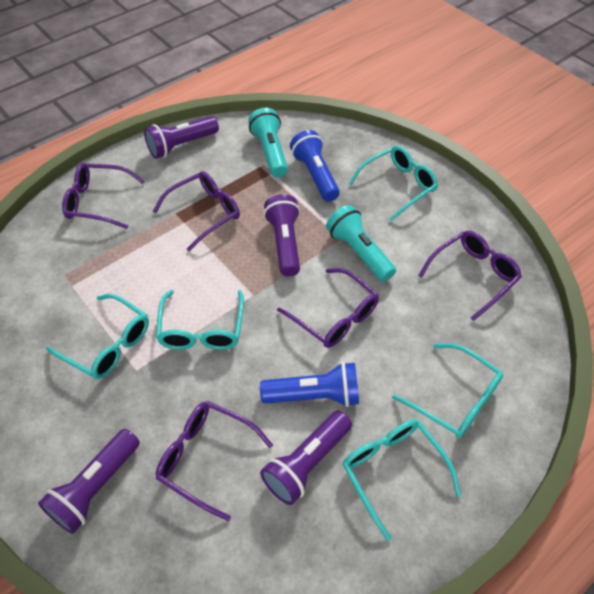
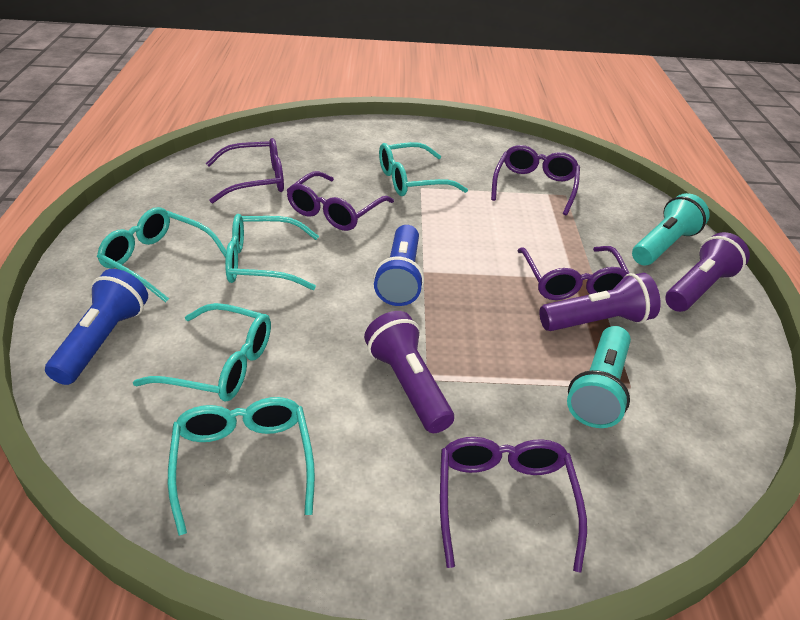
purple flashlight: 4 -> 3

